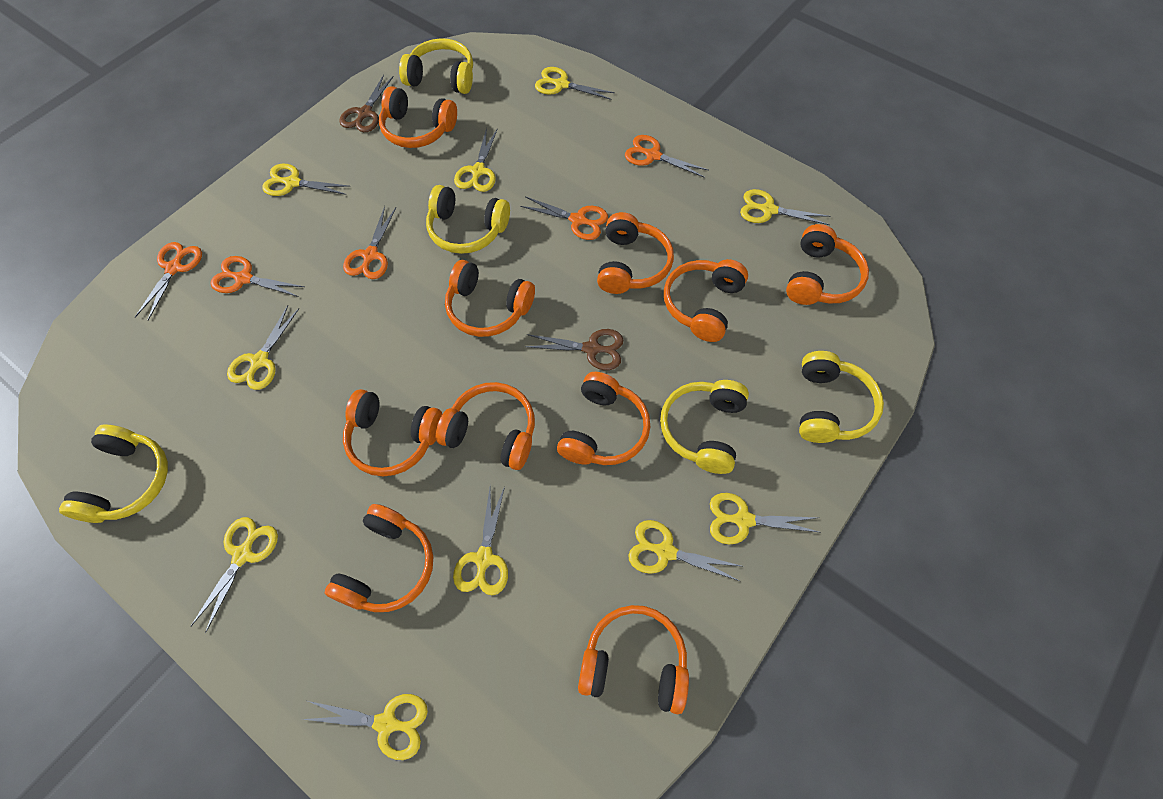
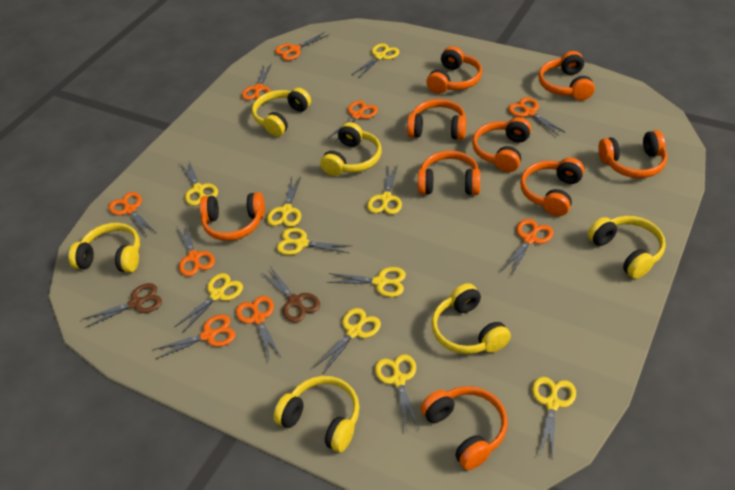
orange headphones: 10 -> 9
orange scissors: 5 -> 9
yellow headphones: 5 -> 6

